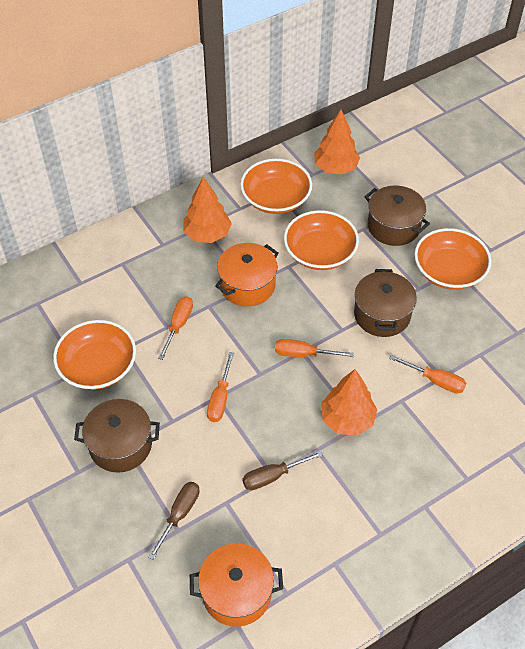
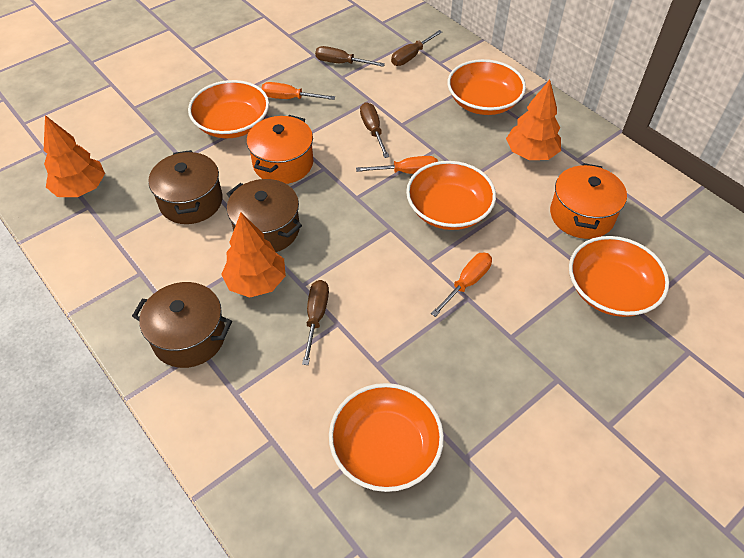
brown screwdriver: 2 -> 4
orange bowl: 4 -> 5
orange screwdriver: 4 -> 3

